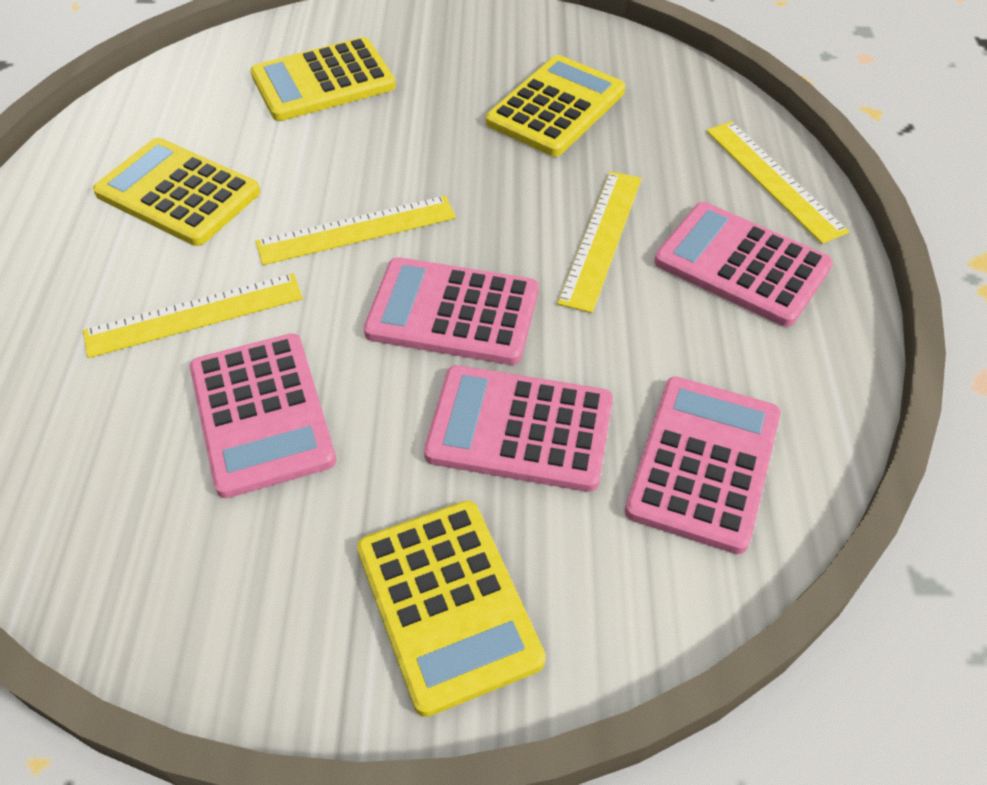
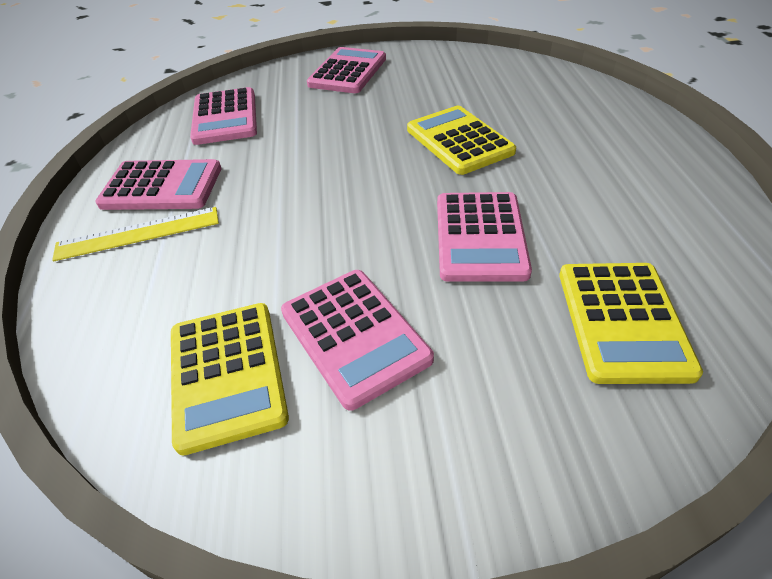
yellow calculator: 4 -> 3
yellow ruler: 4 -> 1

